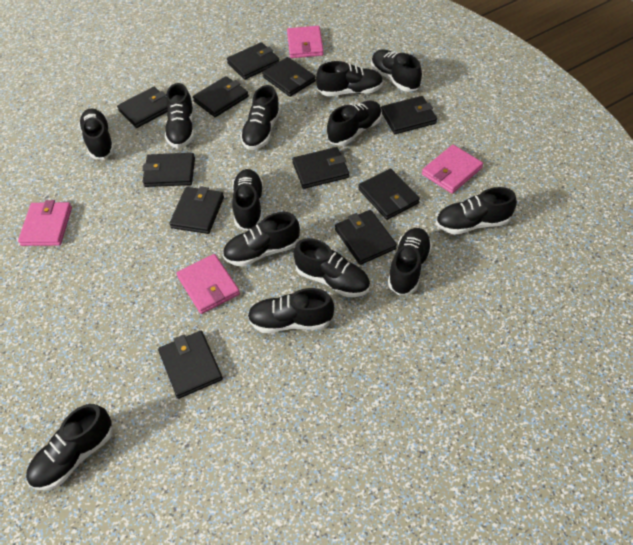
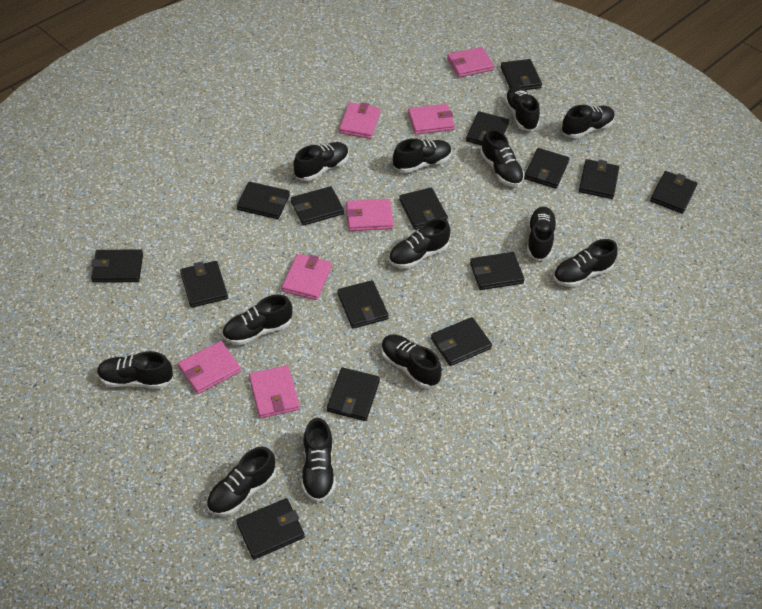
black wallet: 11 -> 15
pink wallet: 4 -> 7

